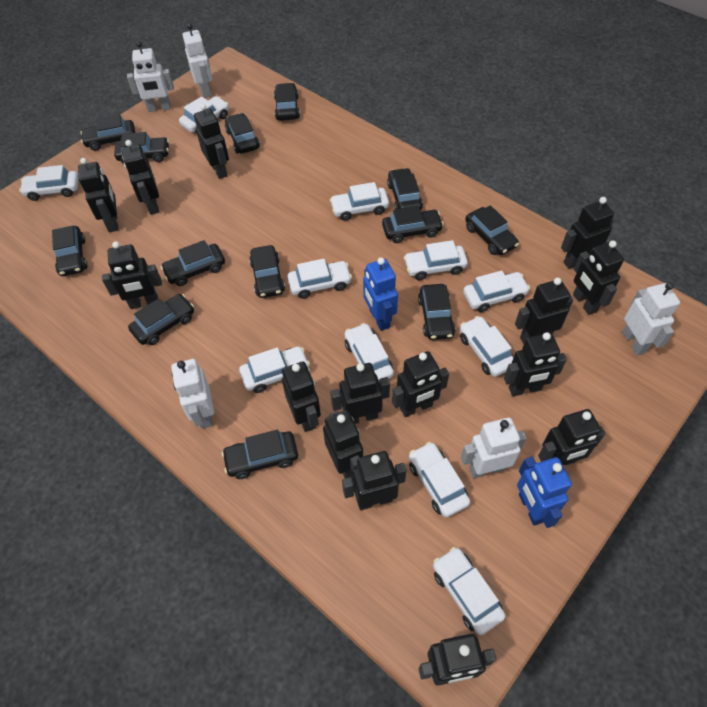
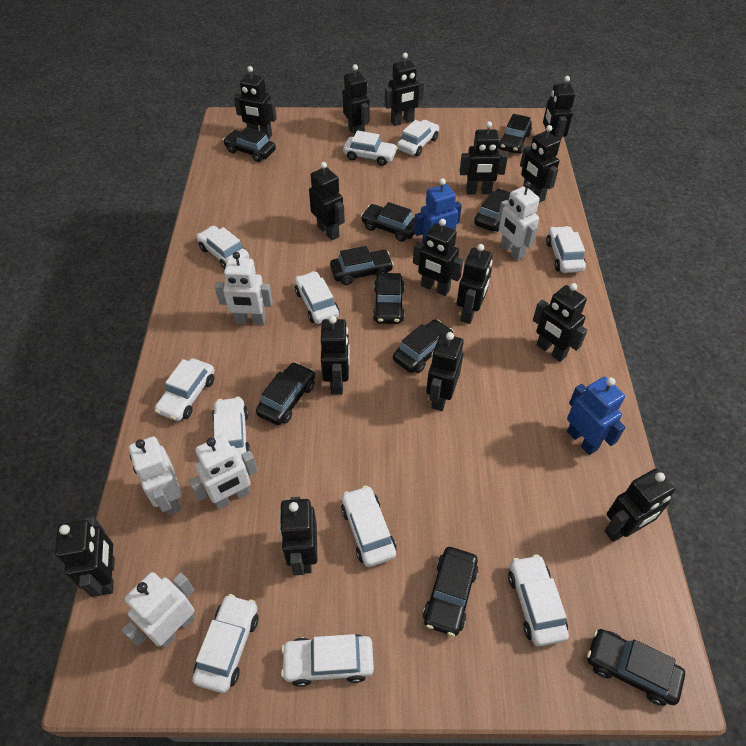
black car: 13 -> 10

